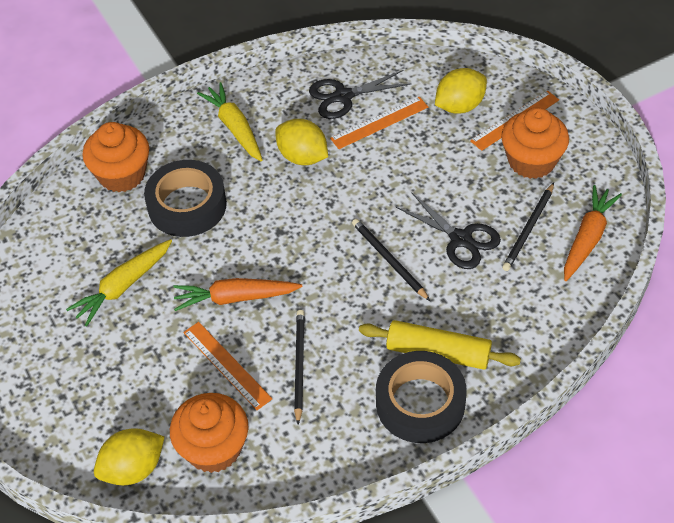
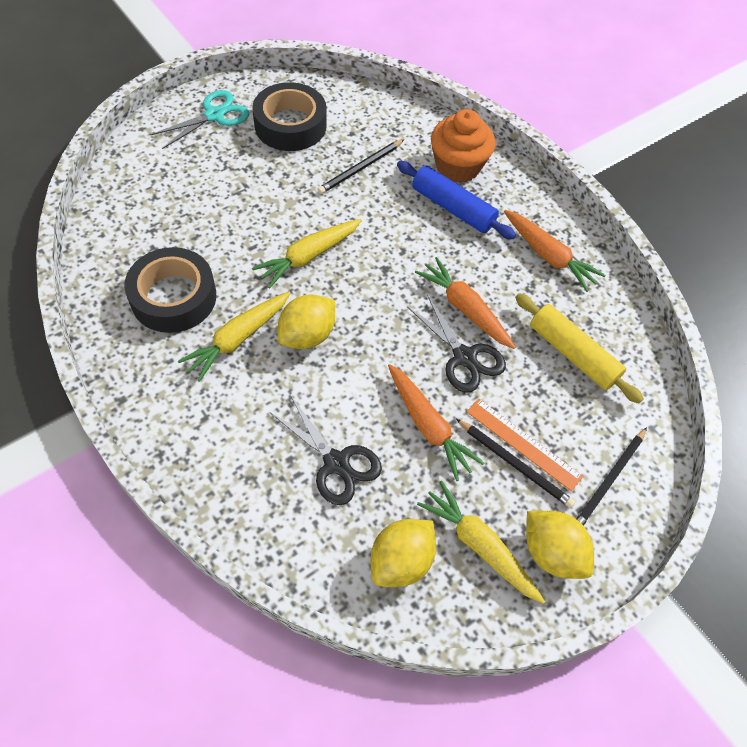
blue rolling pin: 0 -> 1
orange carrot: 2 -> 3
orange cupcake: 3 -> 1
orange ruler: 3 -> 1
turquoise scissors: 0 -> 1
yellow carrot: 2 -> 3

